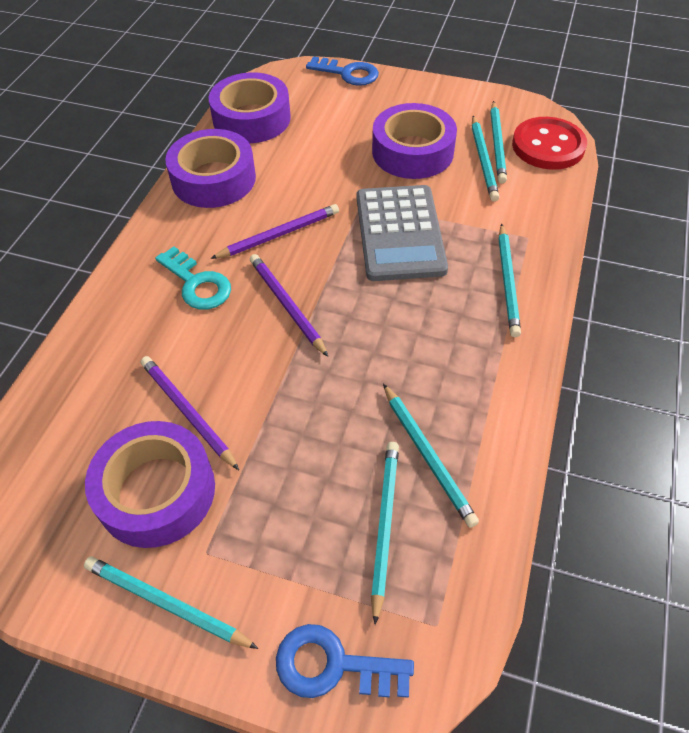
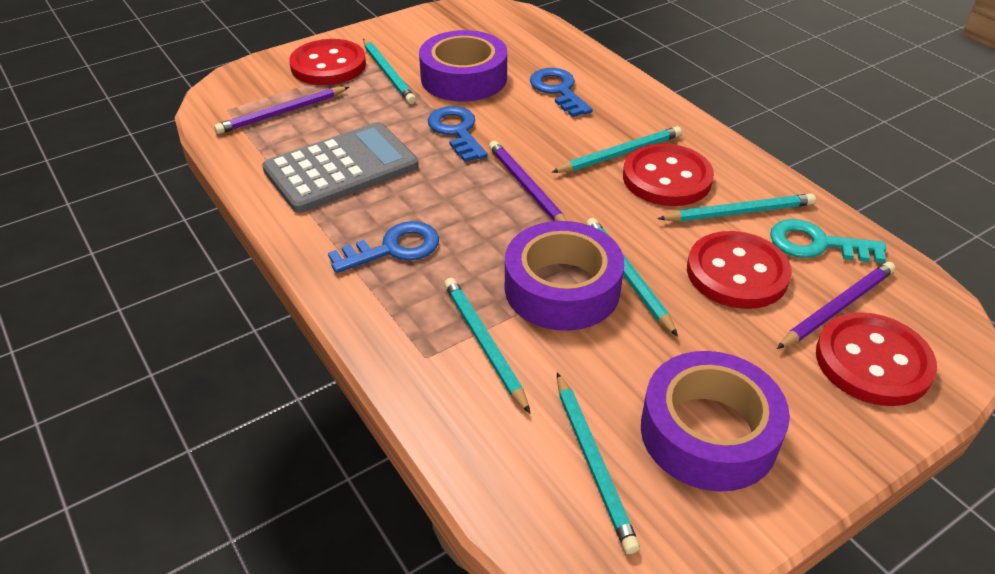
blue key: 2 -> 3
purple tape: 4 -> 3
red button: 1 -> 4

